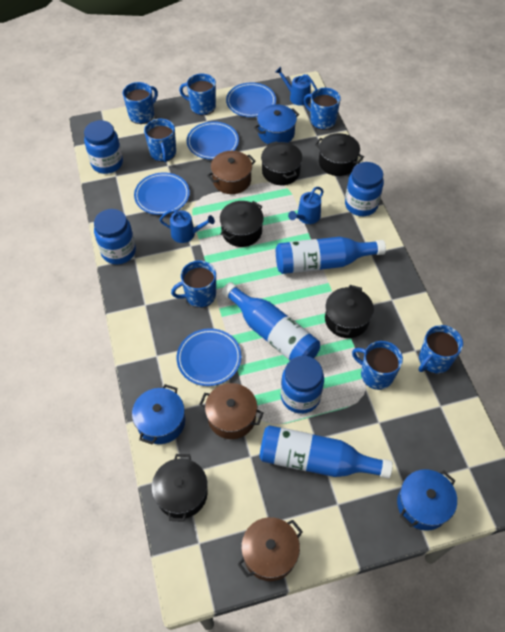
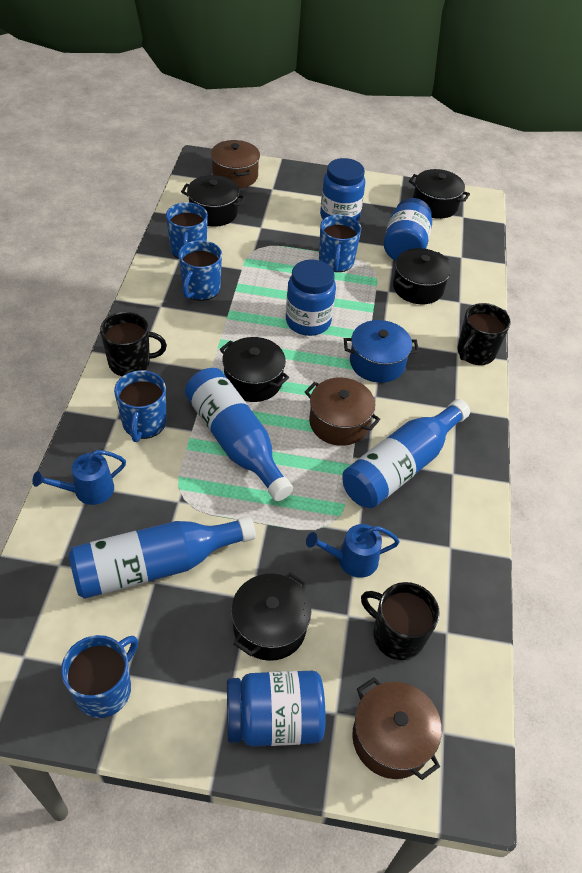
black mug: 0 -> 3
blue mug: 7 -> 5
blue plate: 4 -> 0
blue pot: 3 -> 1
blue watering can: 3 -> 2

